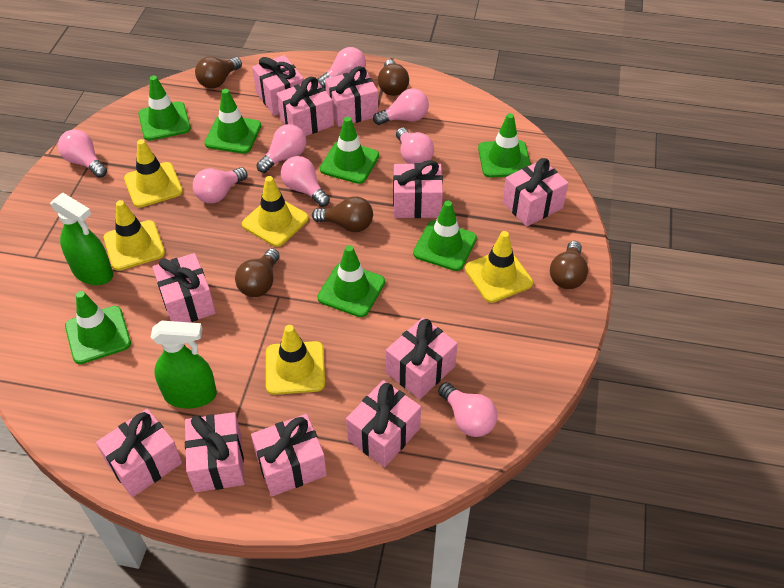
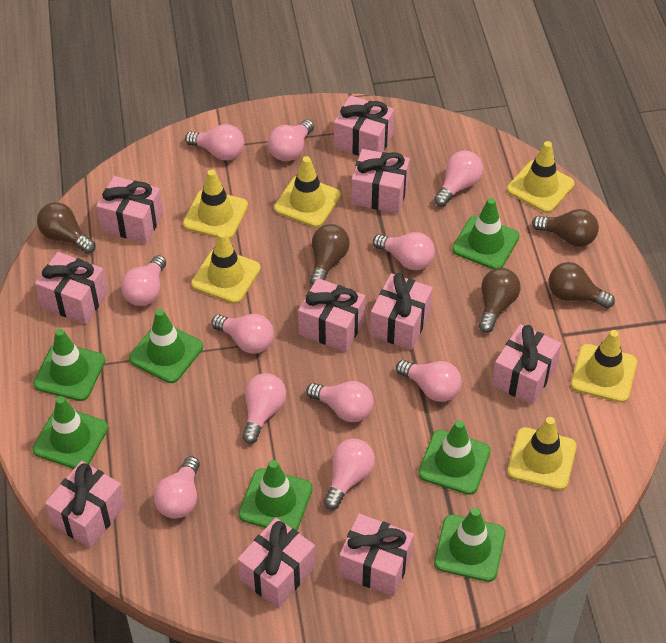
green spray bottle: 2 -> 0
pink gift: 11 -> 10
pink light bulb: 8 -> 11
yellow traffic cone: 5 -> 6

